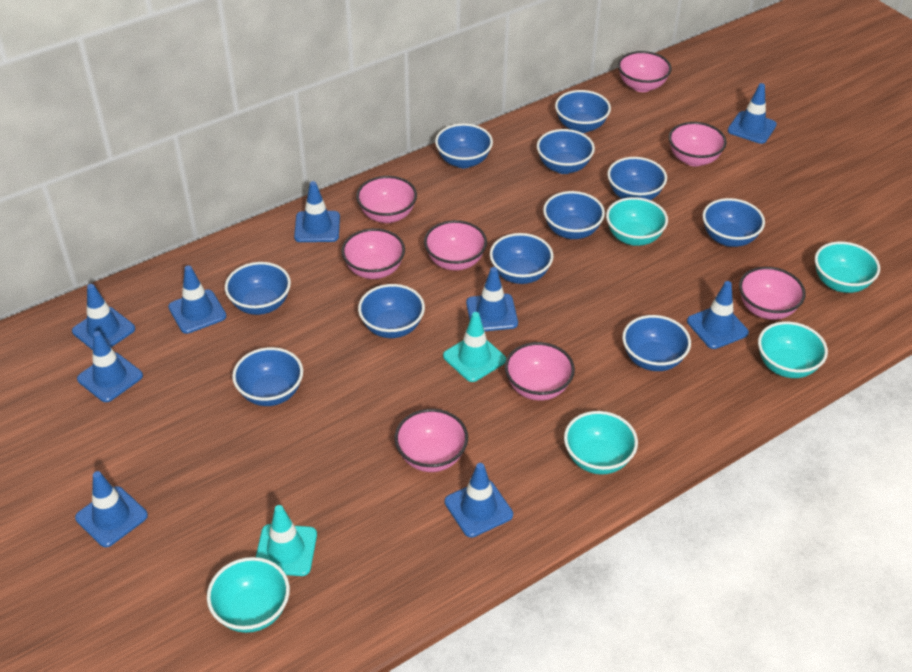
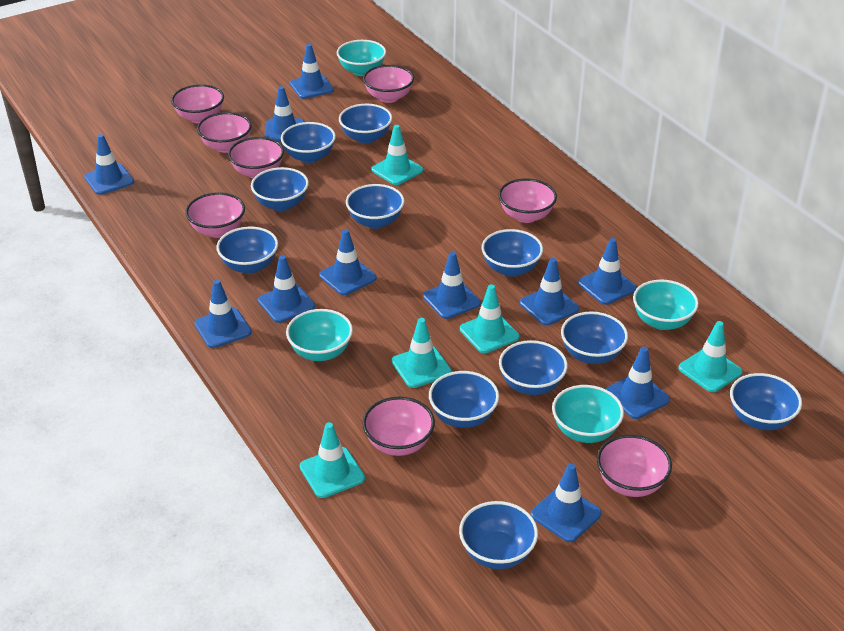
blue traffic cone: 9 -> 11
turquoise bowl: 5 -> 4
turquoise traffic cone: 2 -> 5

